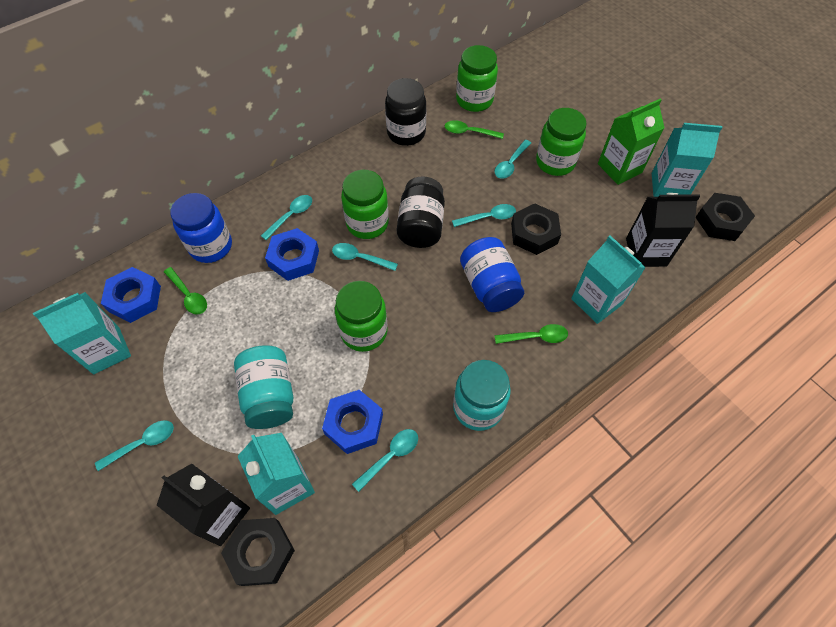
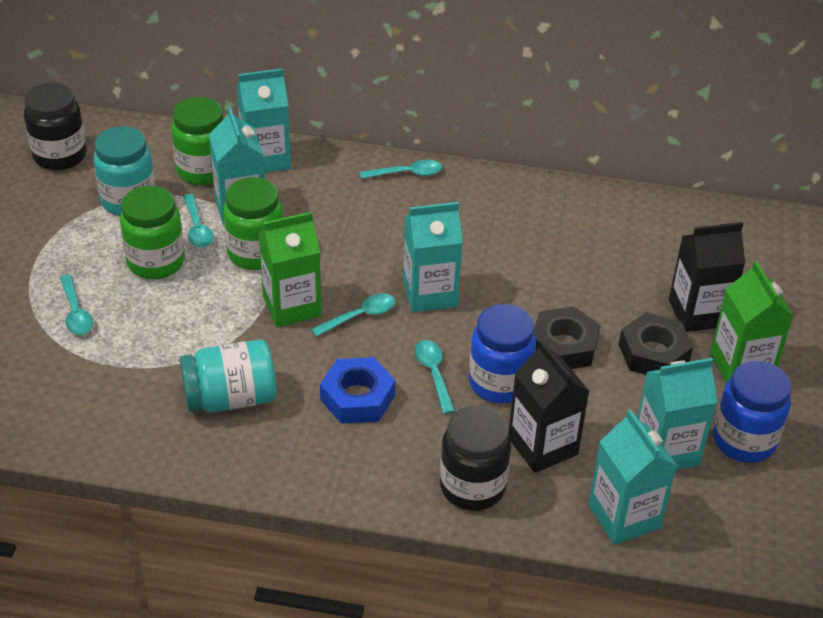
black nut: 3 -> 2
blue nut: 3 -> 1
green carton: 1 -> 2
green jar: 4 -> 3
green spoon: 3 -> 0
turquoise carton: 4 -> 5
turquoise spoon: 6 -> 5

